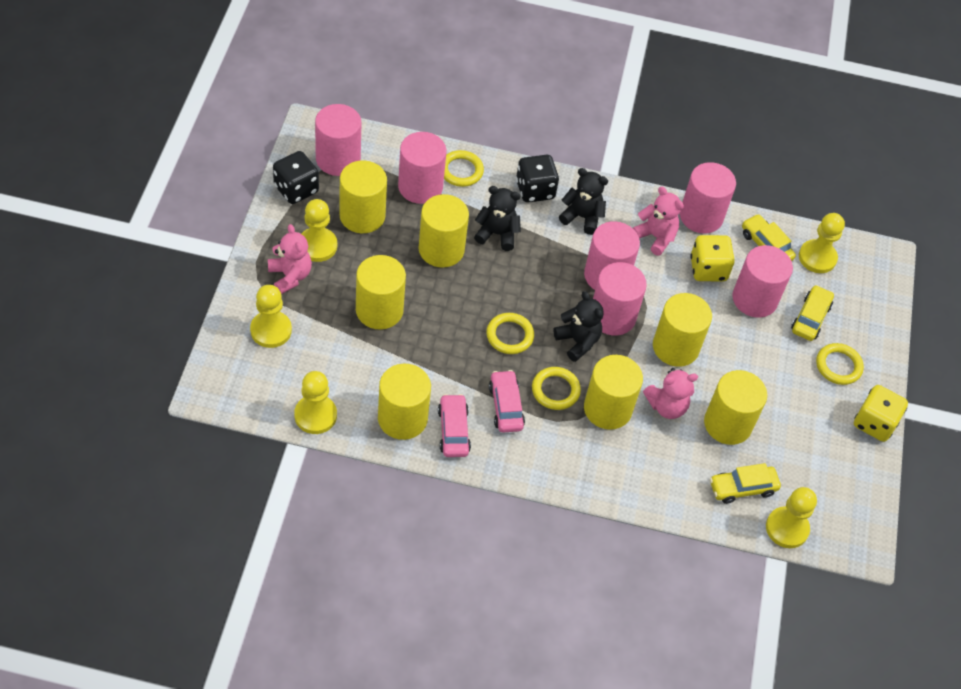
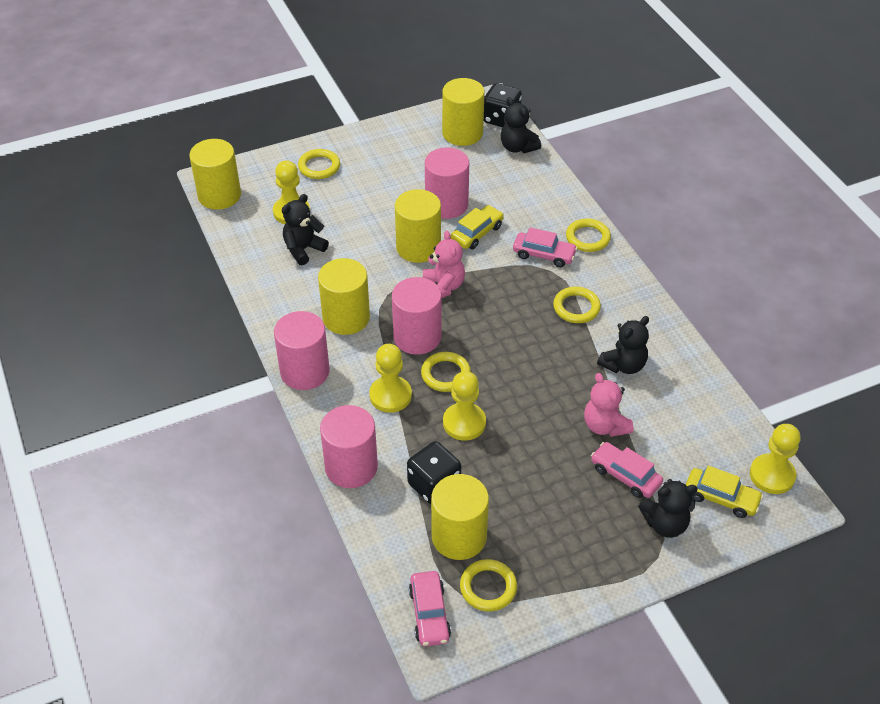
black teddy bear: 3 -> 4
pink car: 2 -> 3
pink cylinder: 6 -> 4
pink teddy bear: 3 -> 2
yellow car: 3 -> 2
yellow cylinder: 7 -> 5
yellow dice: 2 -> 0
yellow pawn: 5 -> 4
yellow ring: 4 -> 5

